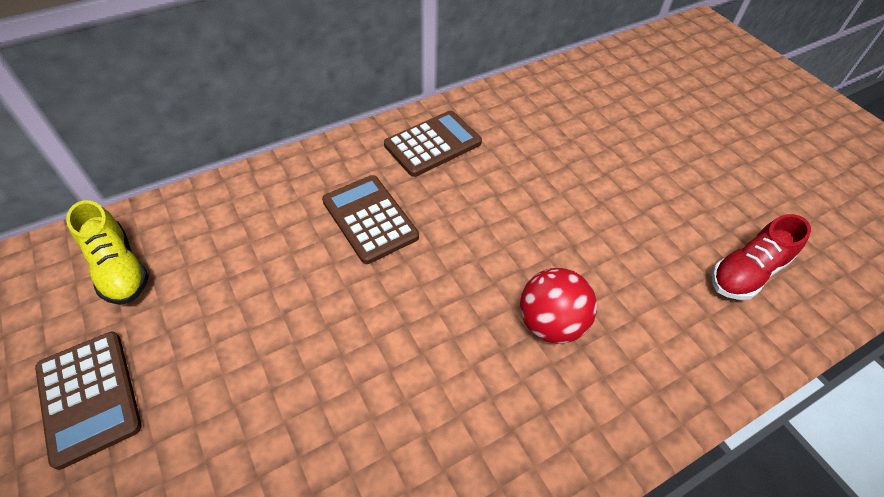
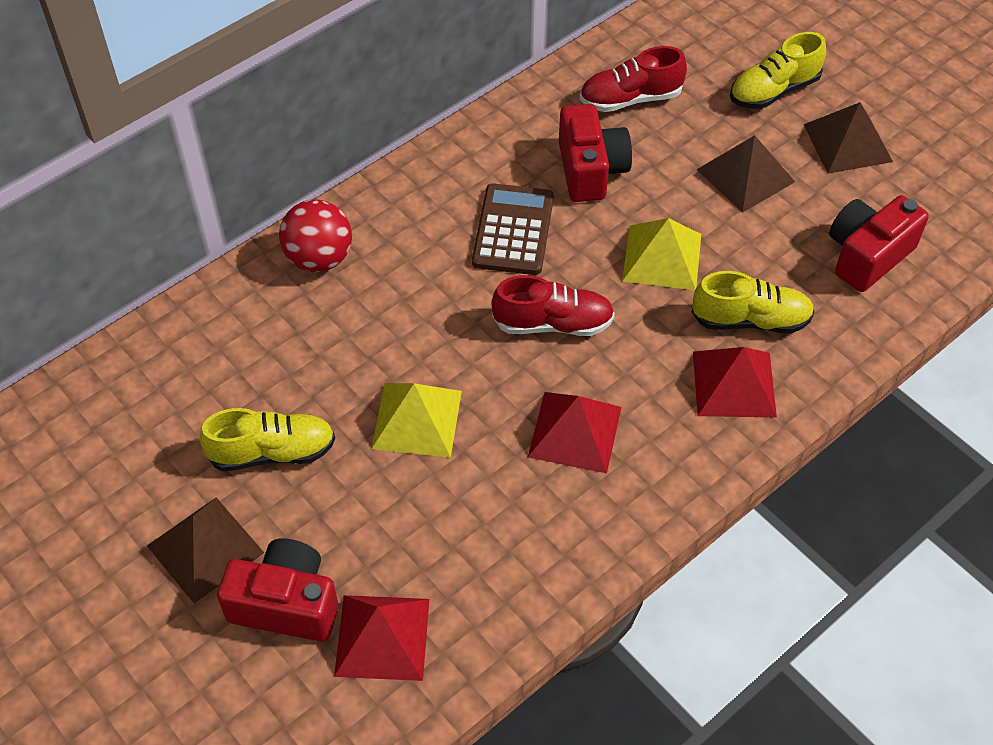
brown calculator: 3 -> 1
brown pyramid: 0 -> 3
red camera: 0 -> 3
red pyramid: 0 -> 3
red shoe: 1 -> 2
yellow pyramid: 0 -> 2
yellow shoe: 1 -> 3

